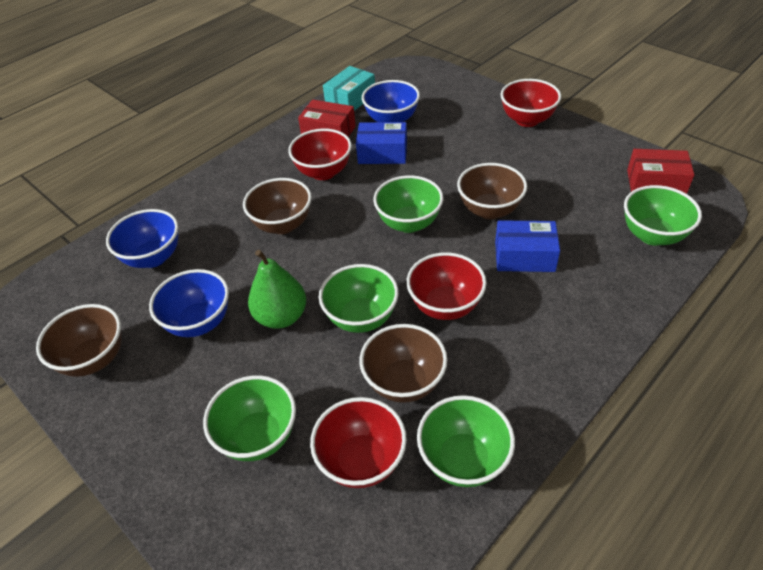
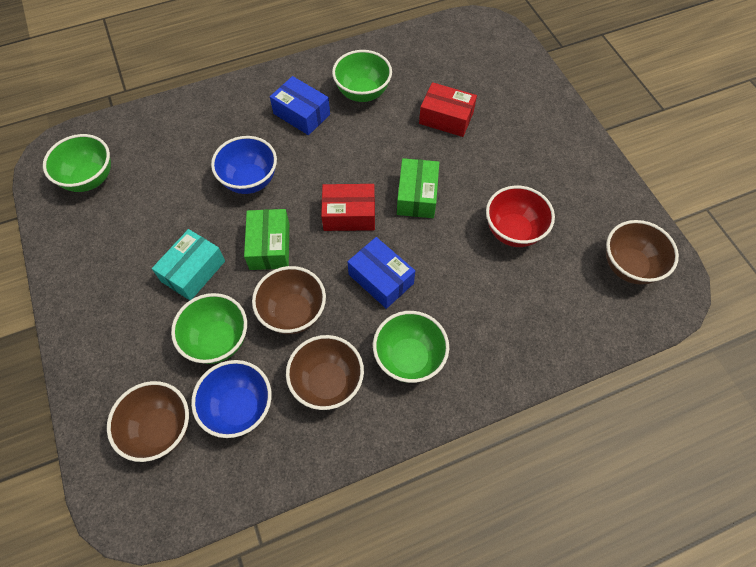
blue bowl: 3 -> 2
green bowl: 5 -> 4
green box: 0 -> 2
green pear: 1 -> 0
red bowl: 4 -> 1

